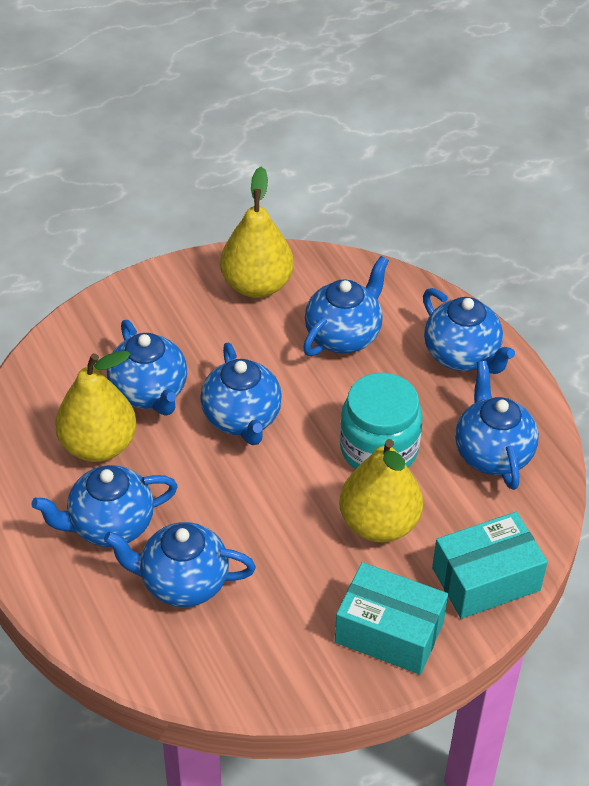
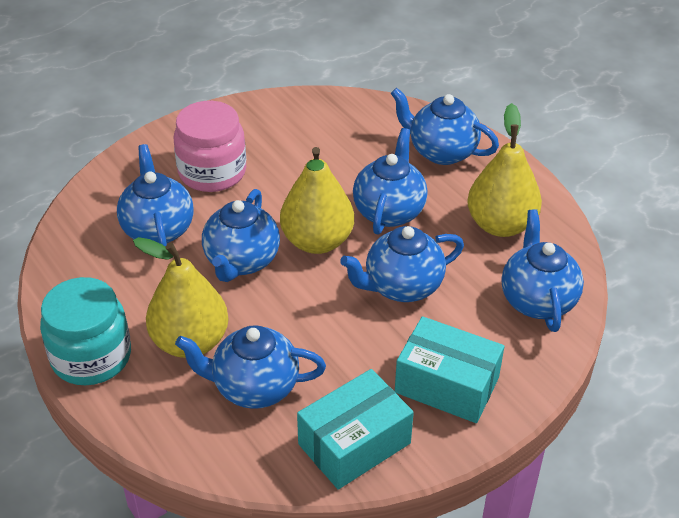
pink jar: 0 -> 1

